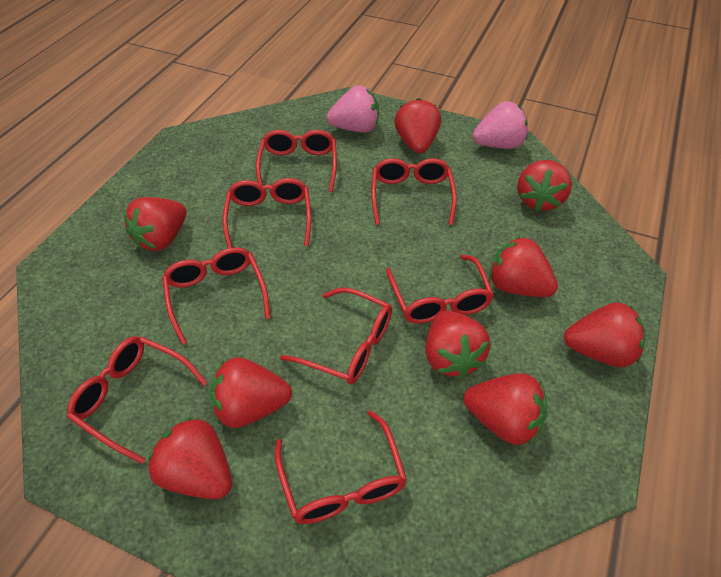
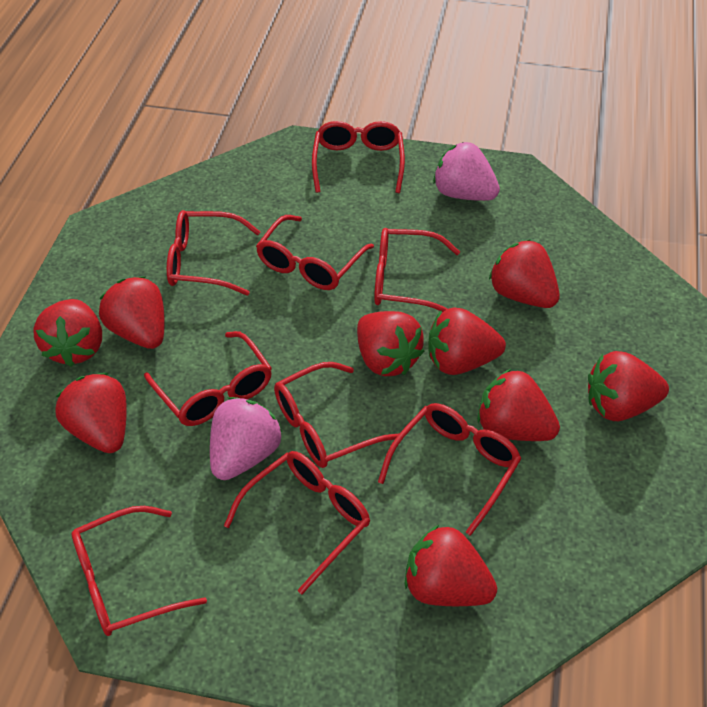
red glasses: 8 -> 9

